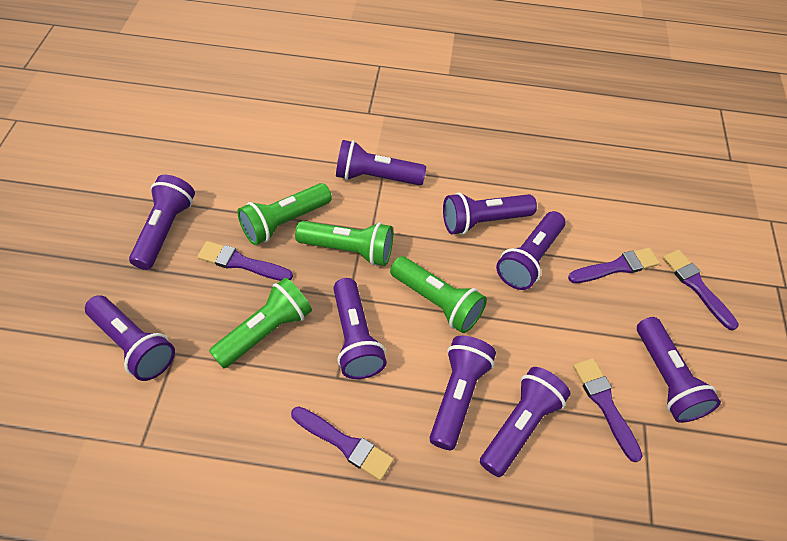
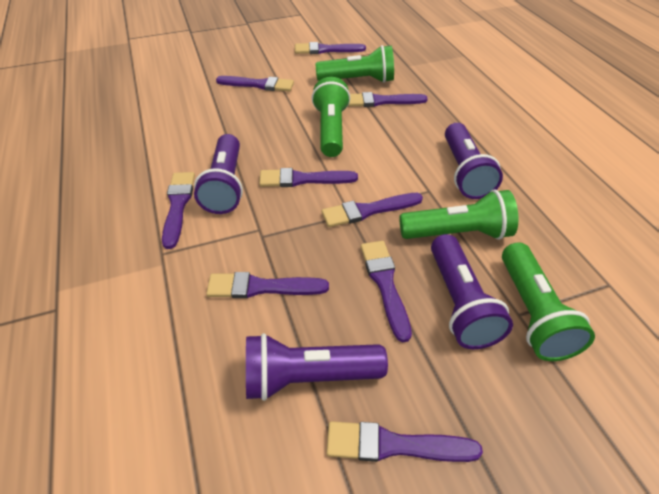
purple brush: 5 -> 9
purple flashlight: 9 -> 4

